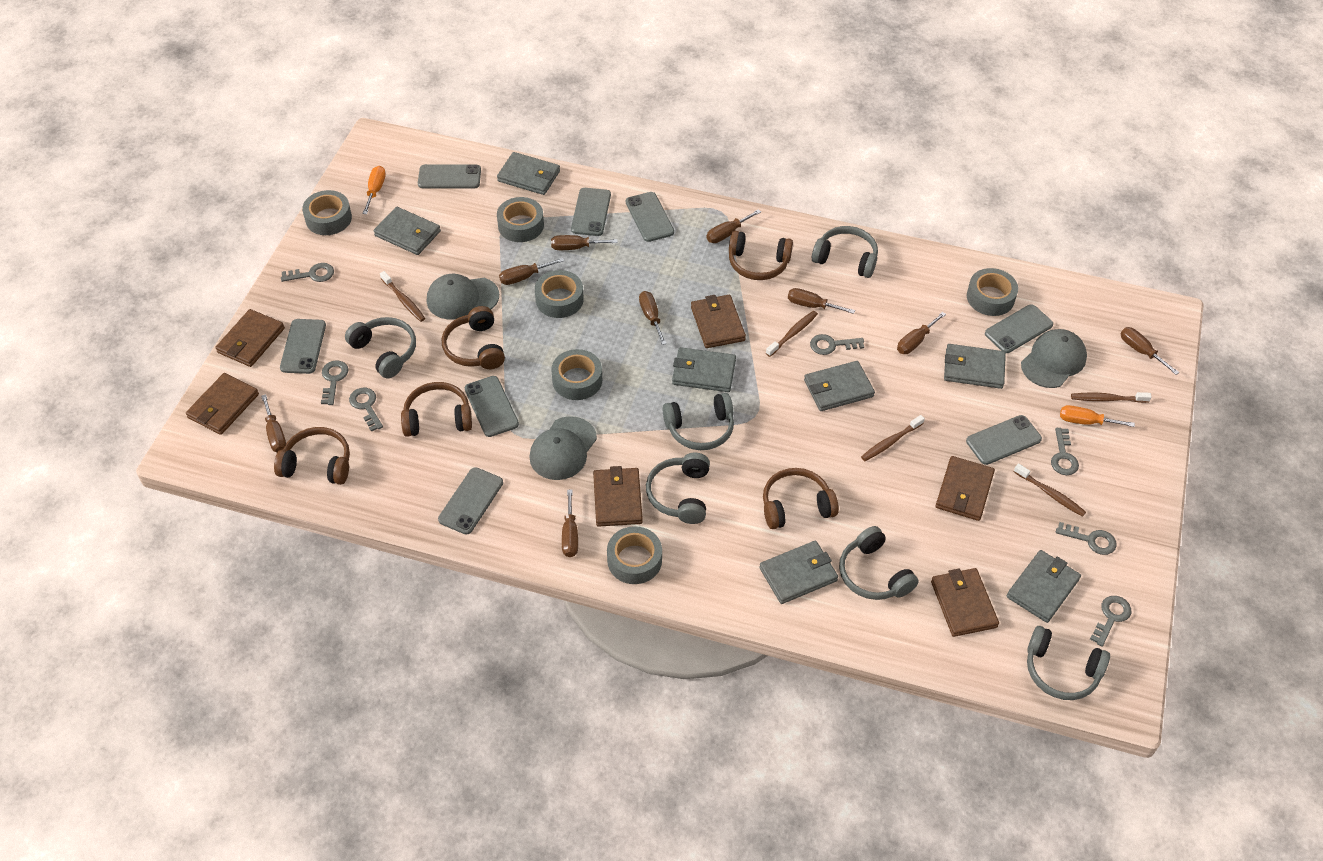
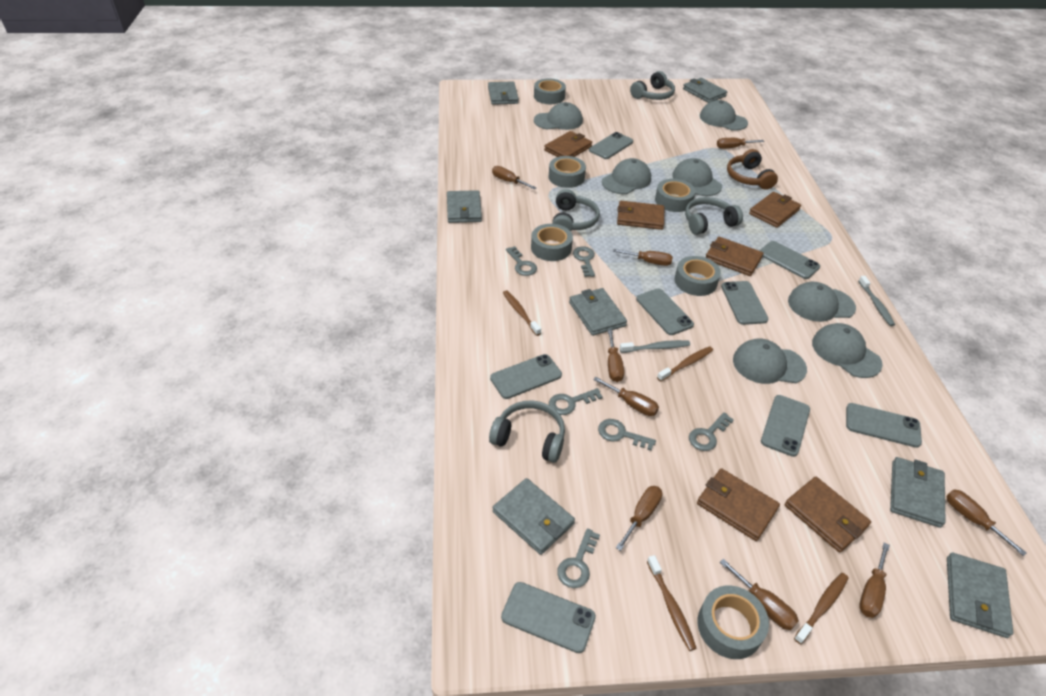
brown headphones: 5 -> 1
brown toothbrush: 5 -> 4
grey cap: 3 -> 7
grey headphones: 6 -> 4
grey key: 7 -> 6
grey toothbrush: 0 -> 2
orange screwdriver: 2 -> 0

